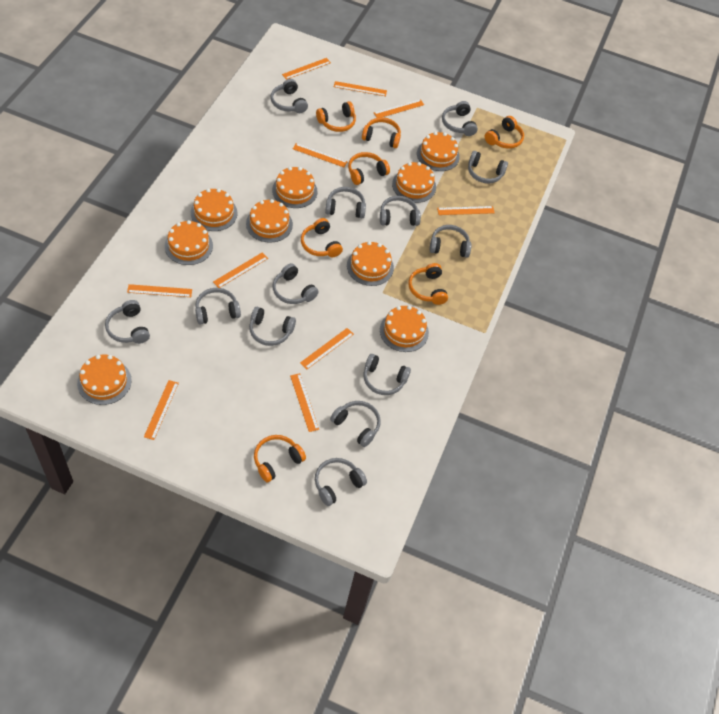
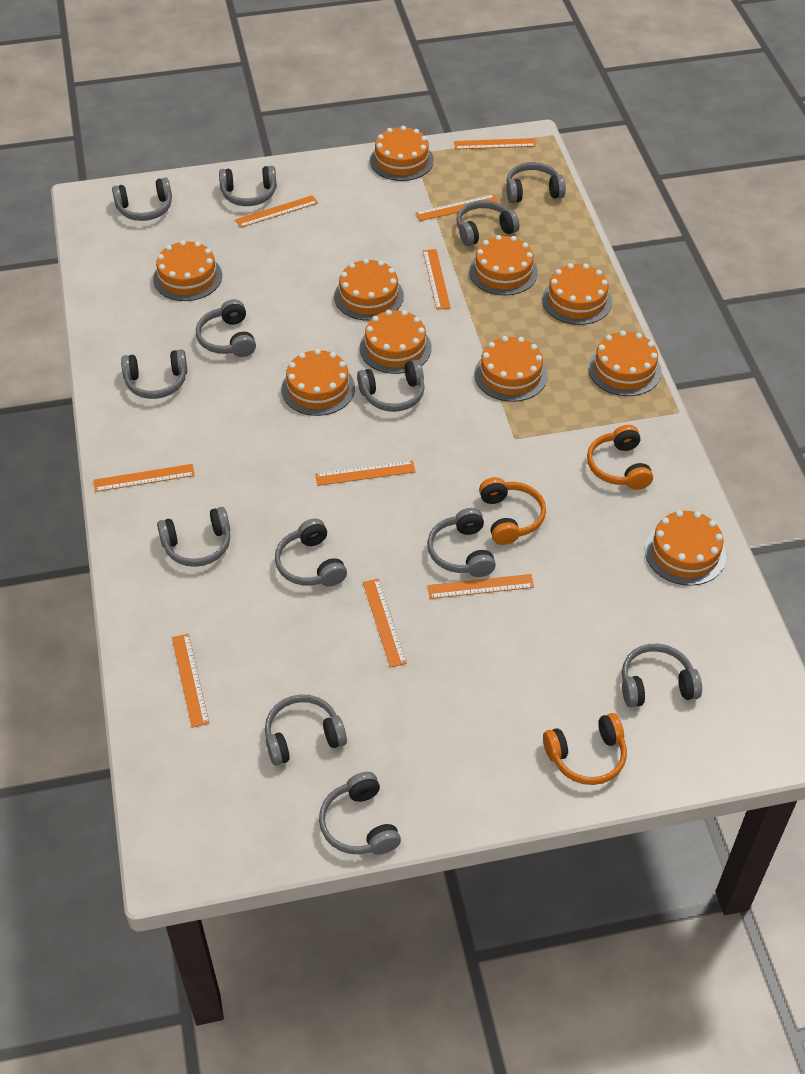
orange cake: 9 -> 10
orange headphones: 7 -> 3
orange ruler: 10 -> 9

